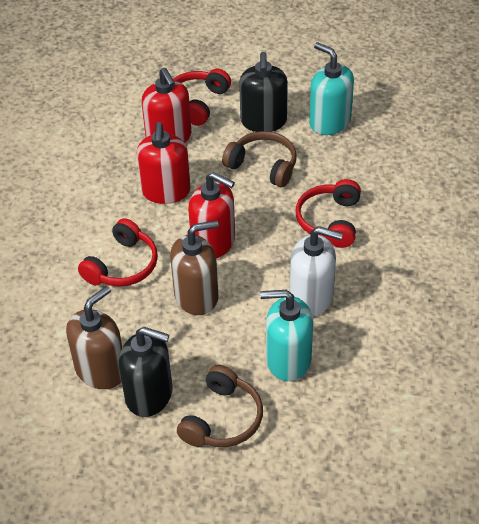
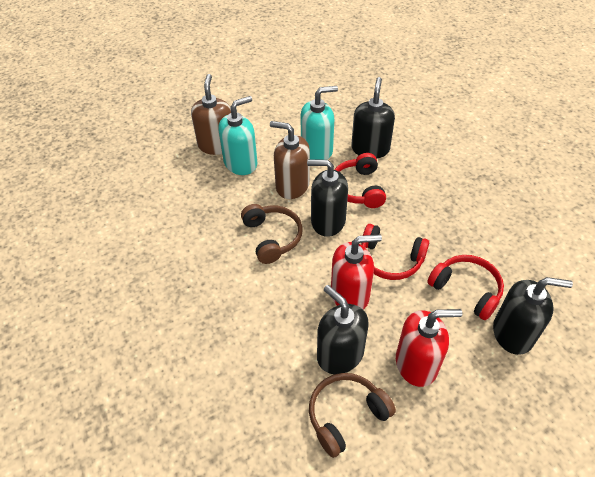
black soap dispenser: 2 -> 4
red soap dispenser: 3 -> 2
white soap dispenser: 1 -> 0

